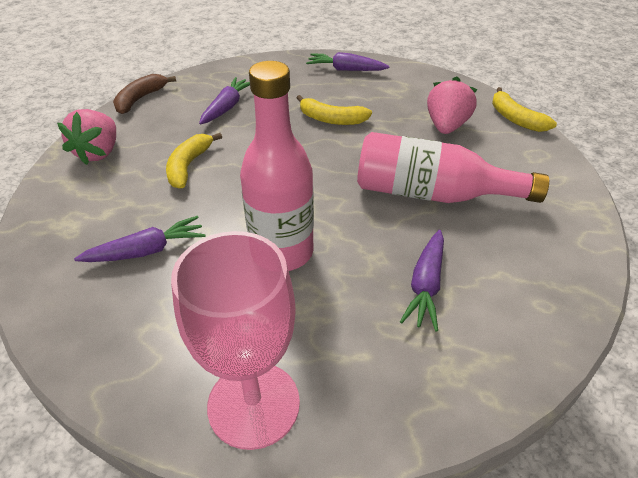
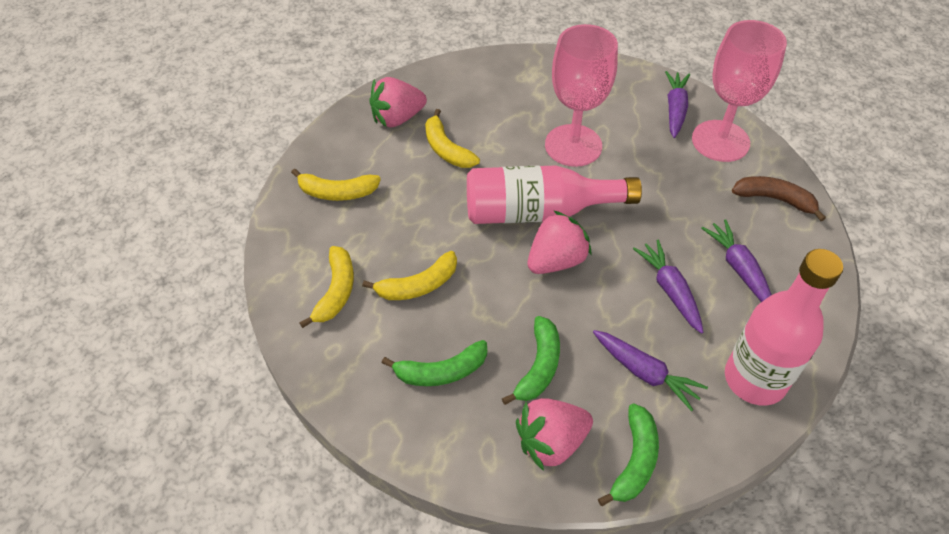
green banana: 0 -> 3
pink goblet: 1 -> 2
pink strawberry: 2 -> 3
yellow banana: 3 -> 4

